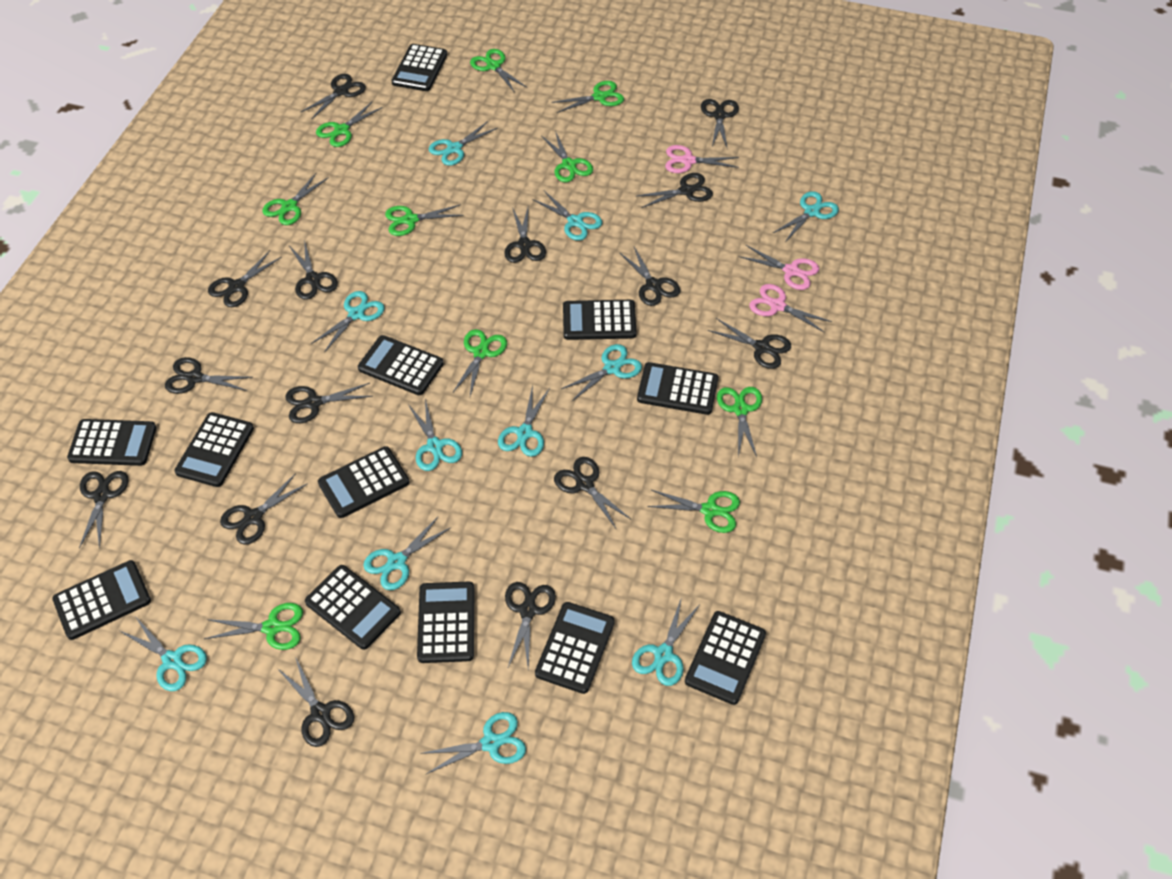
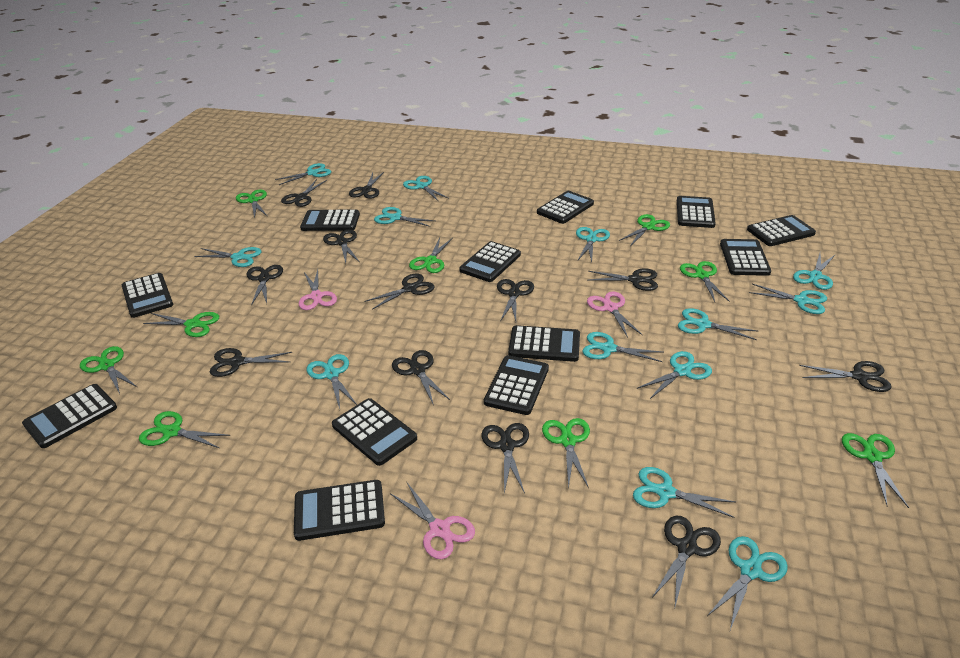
black scissors: 15 -> 12
green scissors: 10 -> 9
turquoise scissors: 11 -> 13

